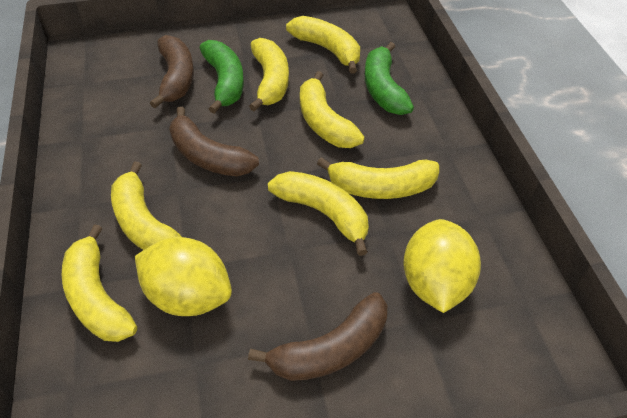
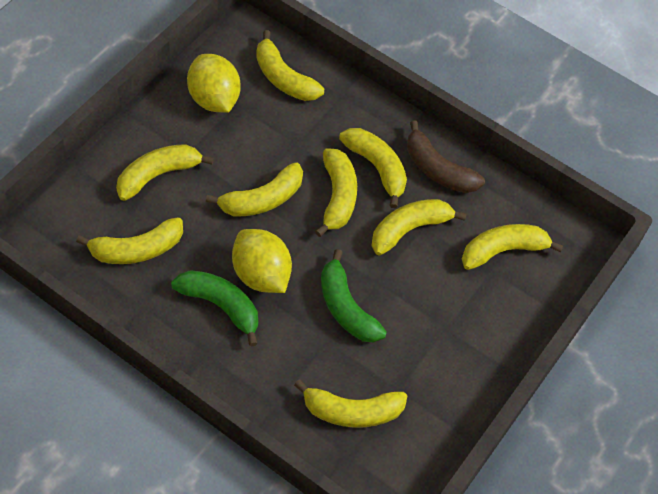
brown banana: 3 -> 1
yellow banana: 7 -> 9

